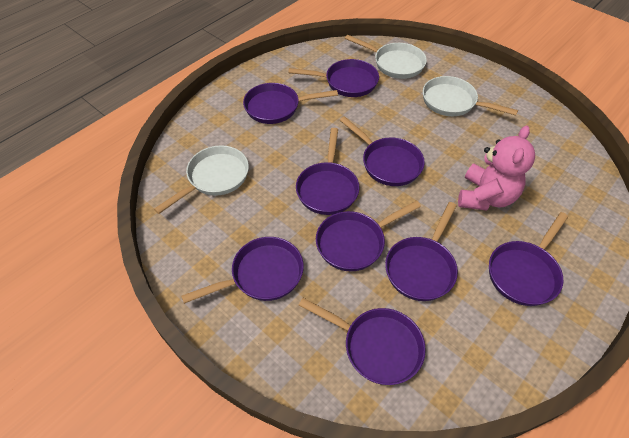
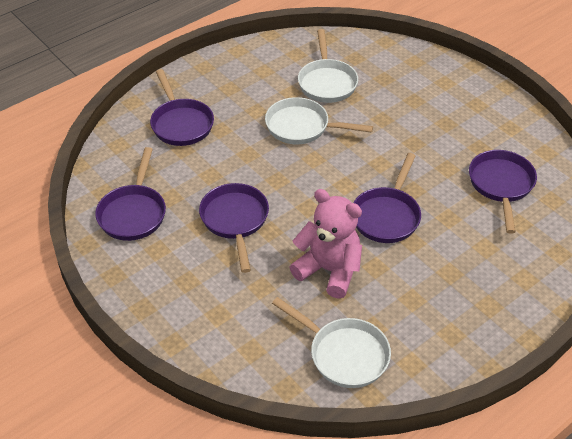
purple pan: 9 -> 5

